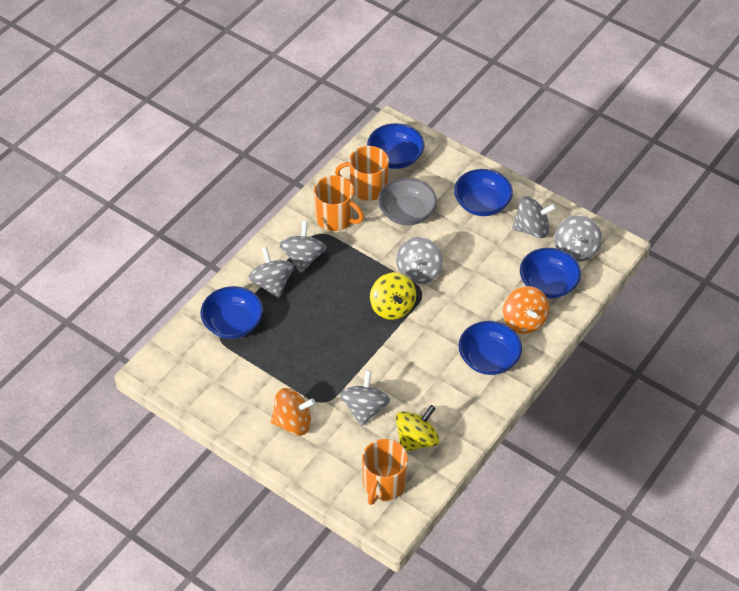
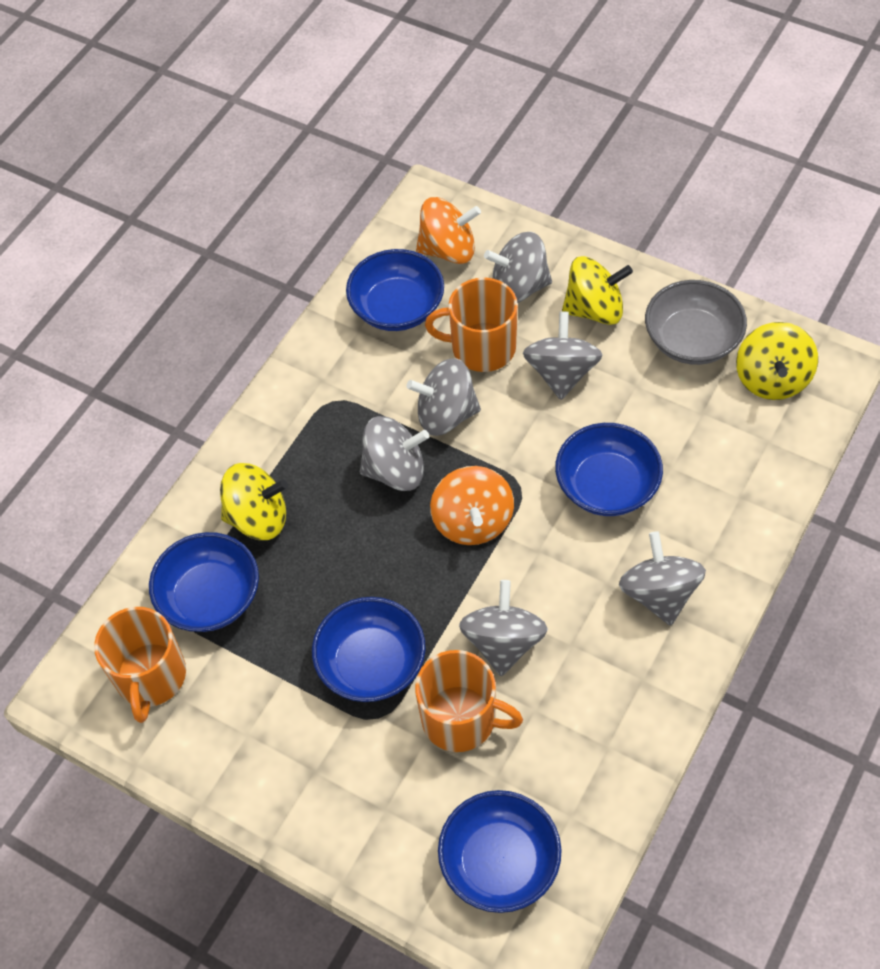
yellow spinning top: 2 -> 3

